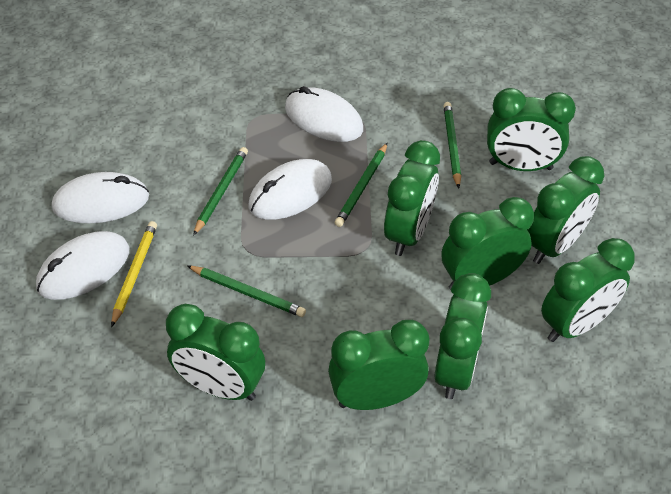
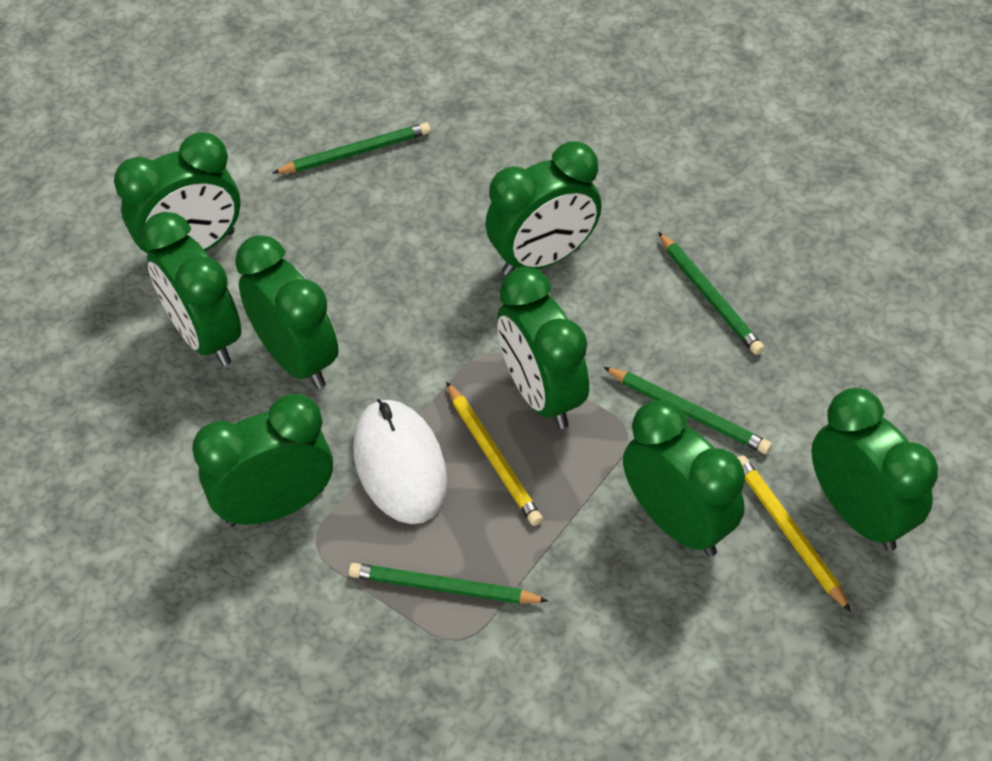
white mouse: 4 -> 1
yellow pencil: 1 -> 2

